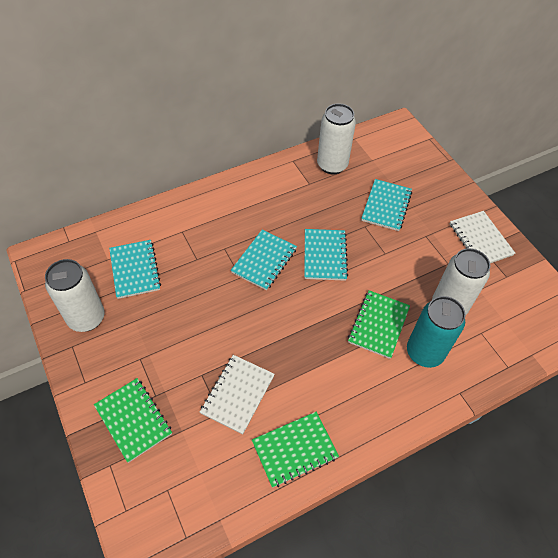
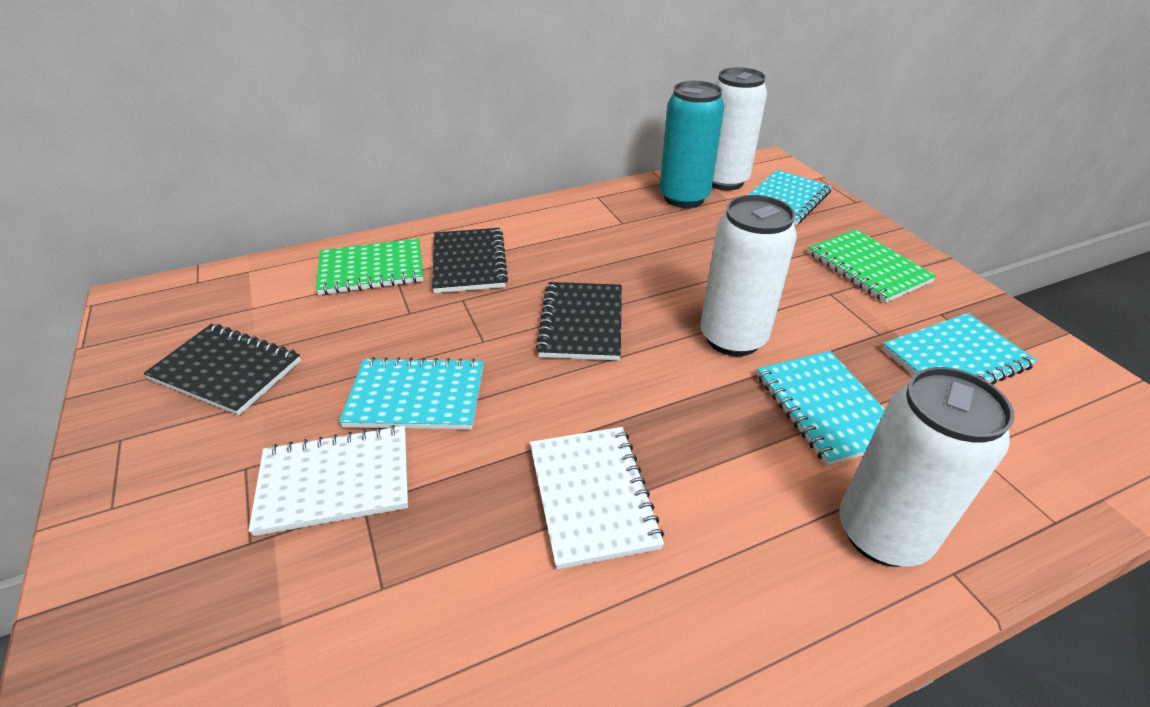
black notebook: 0 -> 3
green notebook: 3 -> 2

